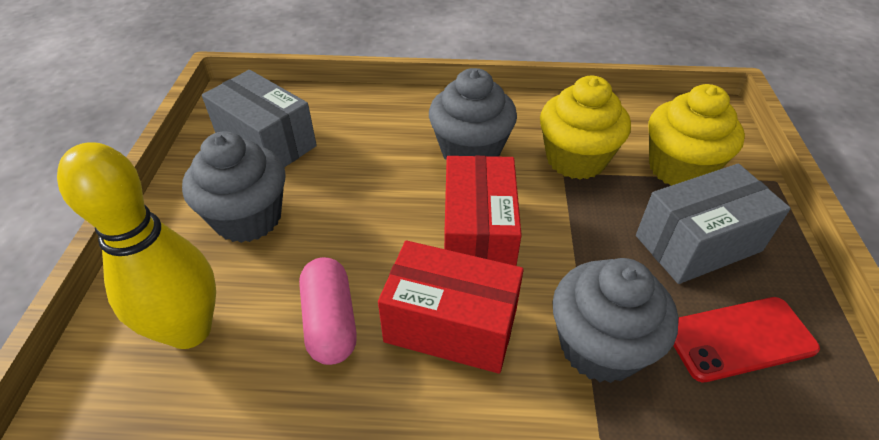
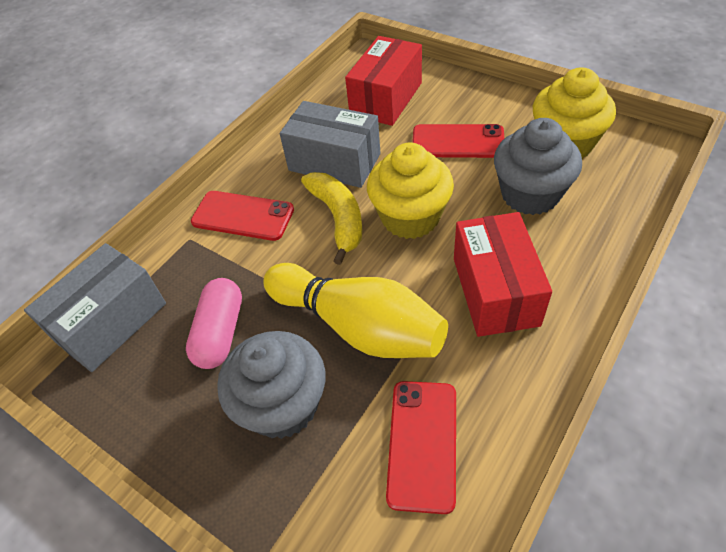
grey cupcake: 3 -> 2
red phone: 1 -> 3
yellow banana: 0 -> 1

